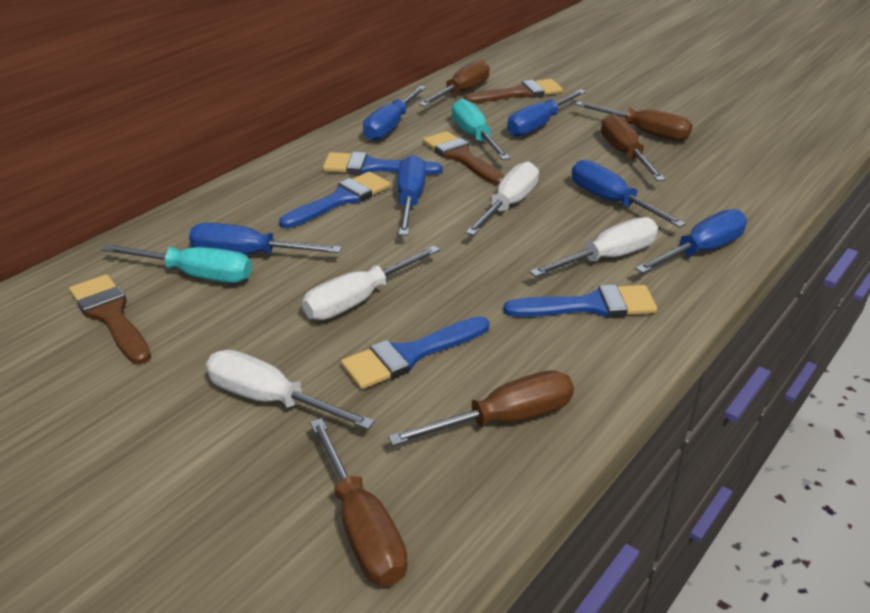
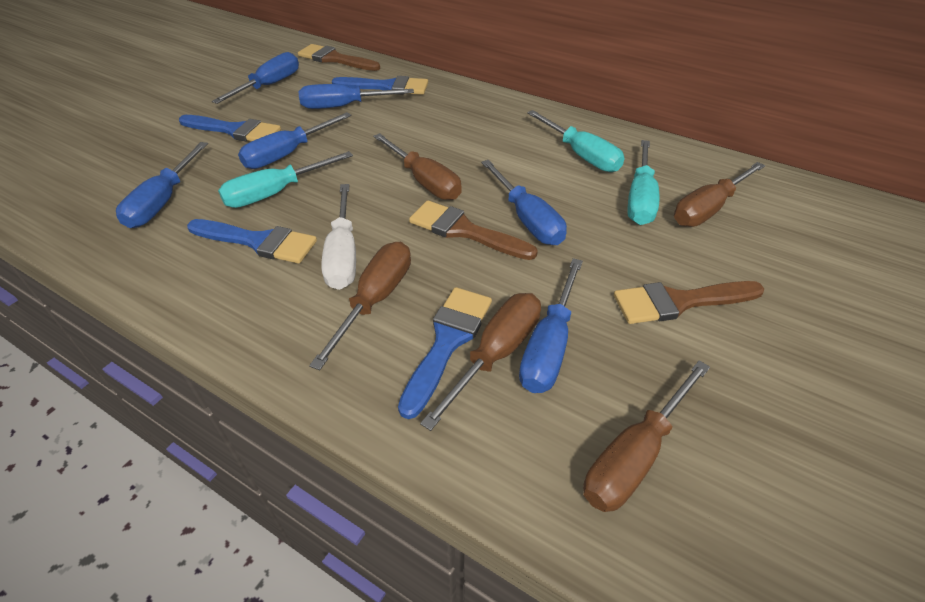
turquoise screwdriver: 2 -> 3
white screwdriver: 4 -> 1

